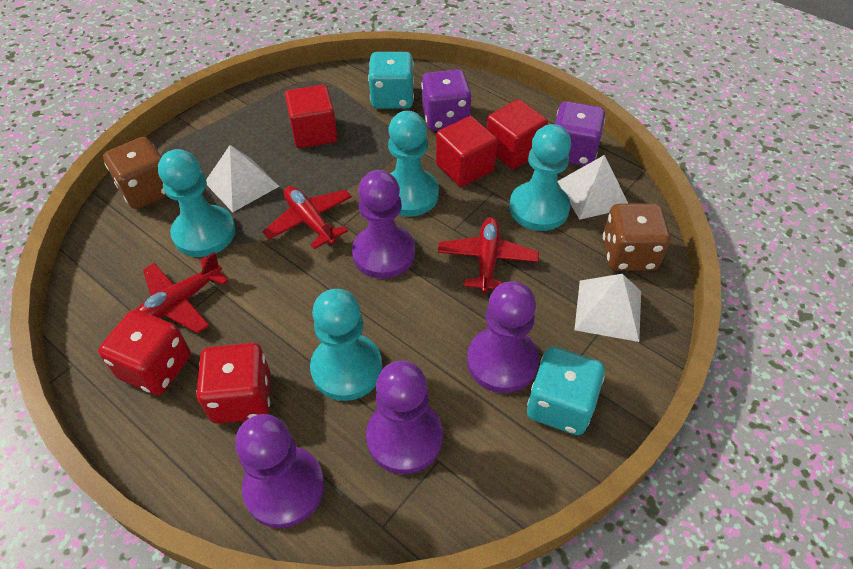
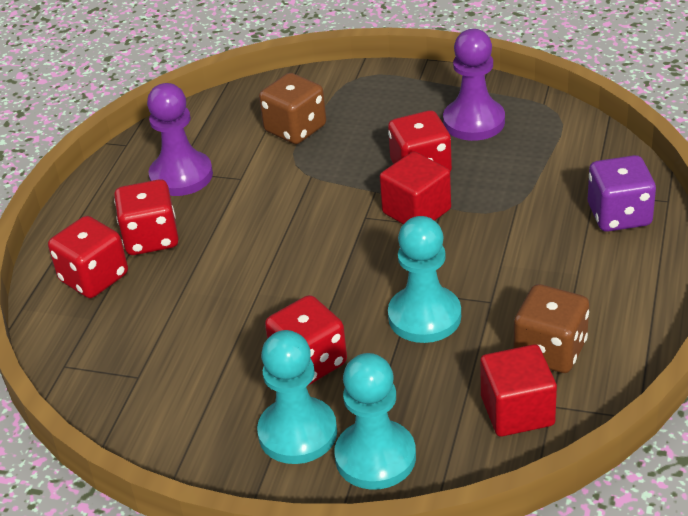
purple dice: 2 -> 1
purple pawn: 4 -> 2
red cube: 3 -> 2
red dice: 2 -> 4
red plane: 3 -> 0
turquoise dice: 2 -> 0
turquoise pawn: 4 -> 3
white pyramid: 3 -> 0

